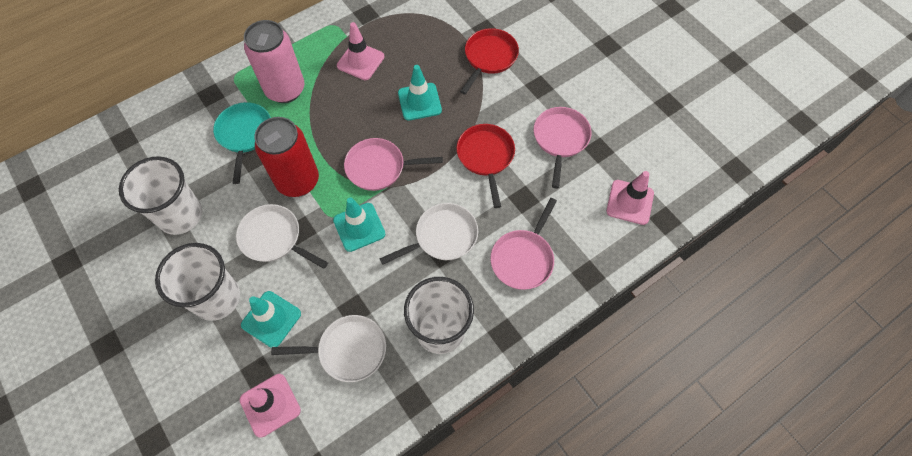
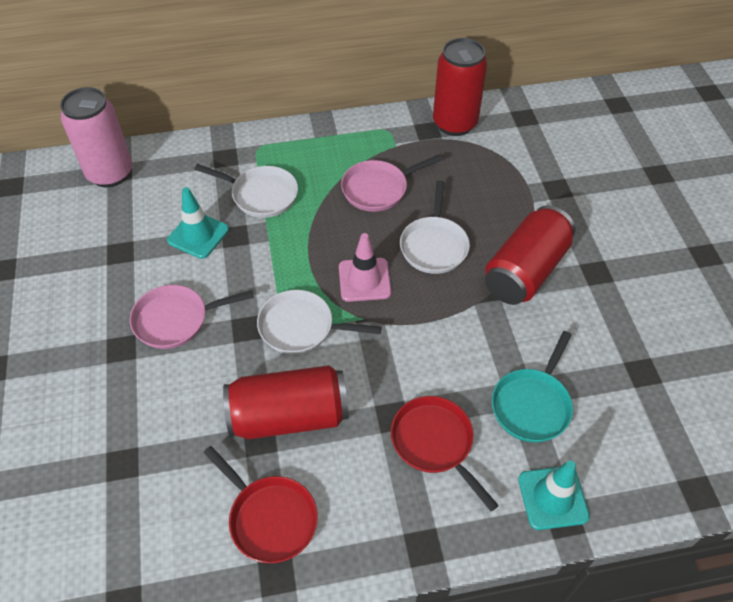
pink pan: 3 -> 2
pink traffic cone: 3 -> 1
red can: 1 -> 3
turquoise traffic cone: 3 -> 2
white cup: 3 -> 0

